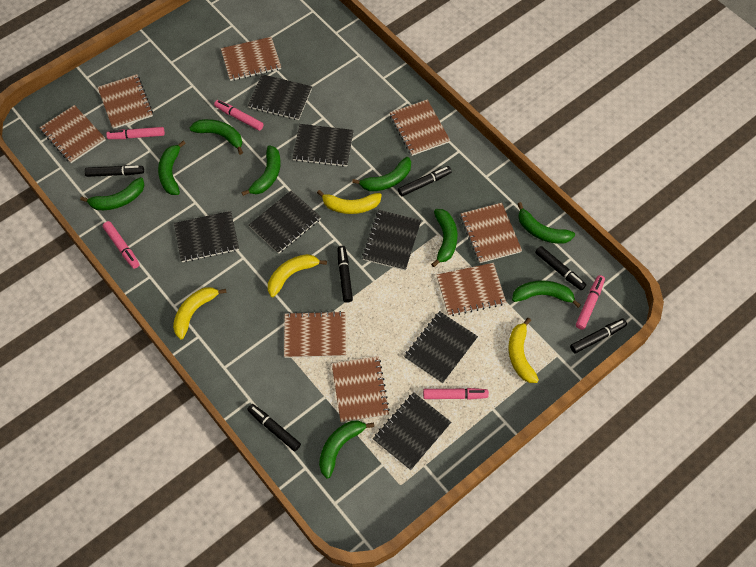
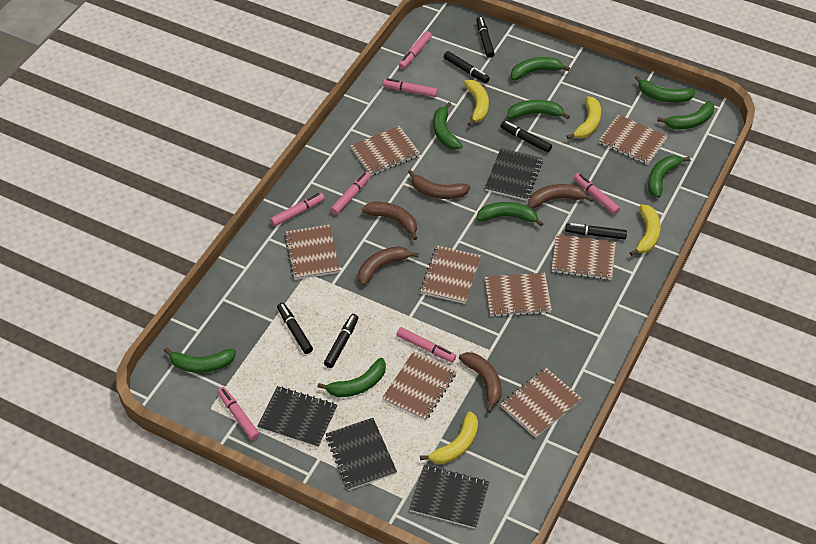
black notebook: 7 -> 4
brown banana: 0 -> 5
pink marker: 5 -> 7

